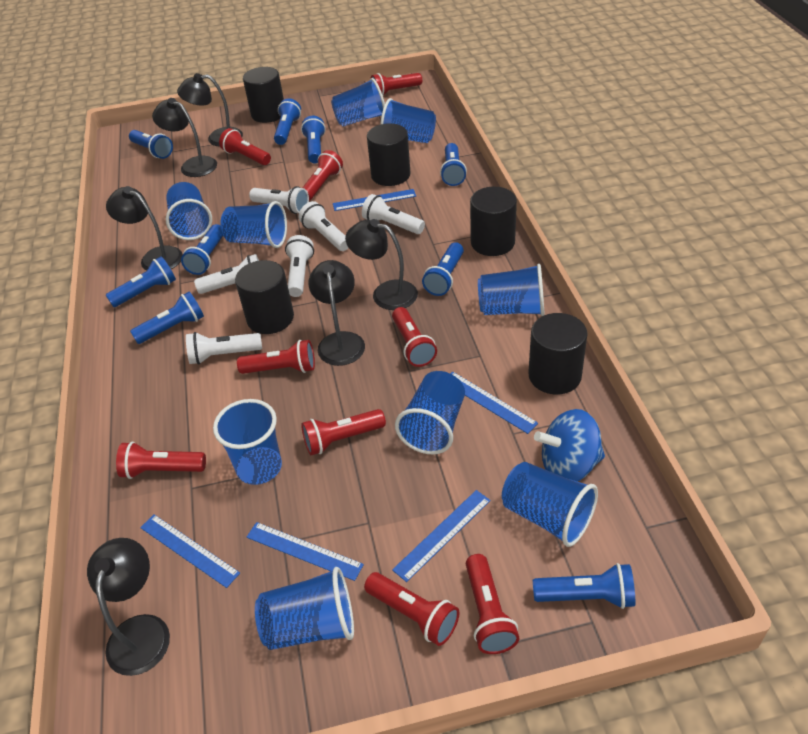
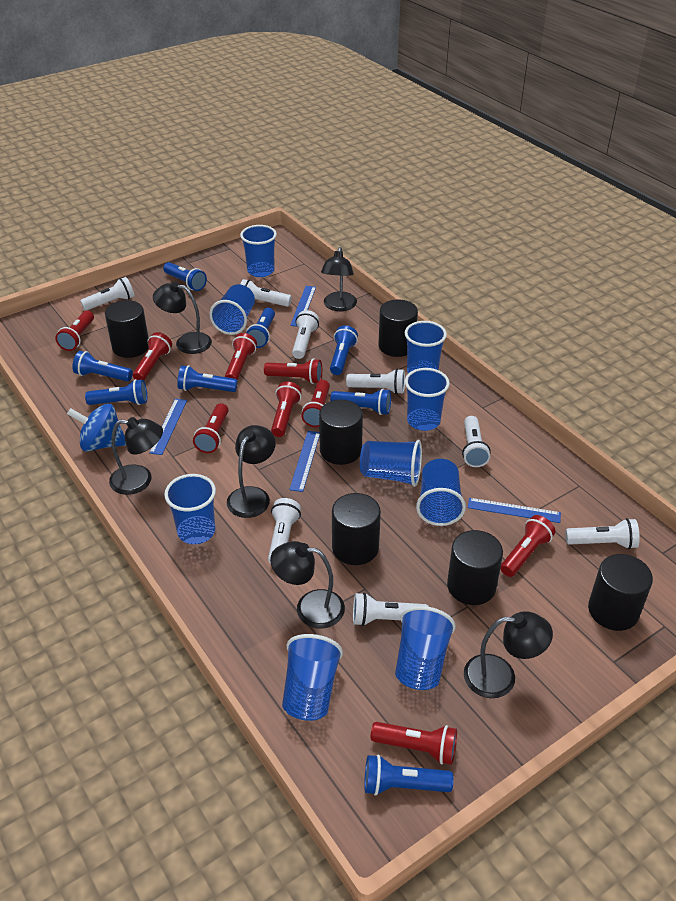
black cylinder: 5 -> 6
blue flashlight: 9 -> 8
blue ruler: 5 -> 4
white flashlight: 6 -> 8

